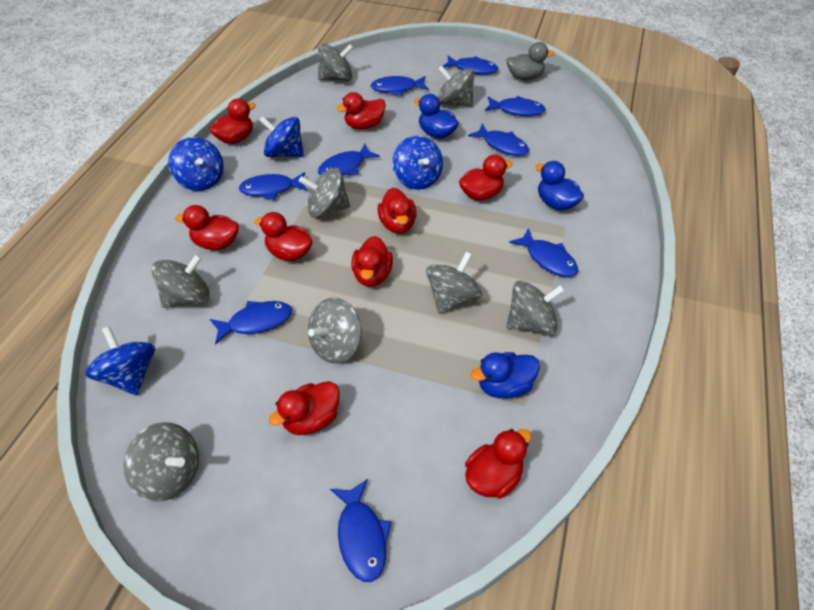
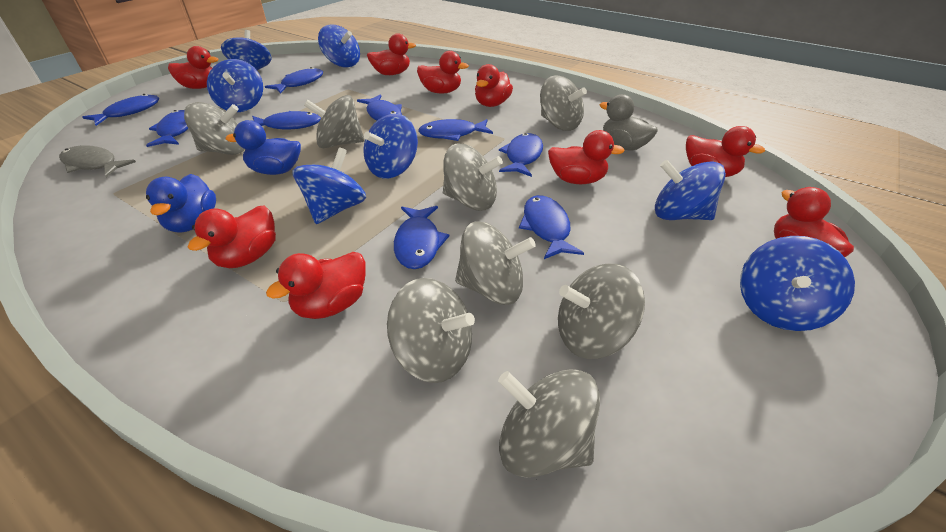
blue duck: 3 -> 2
blue spinning top: 4 -> 7
grey fish: 0 -> 1

